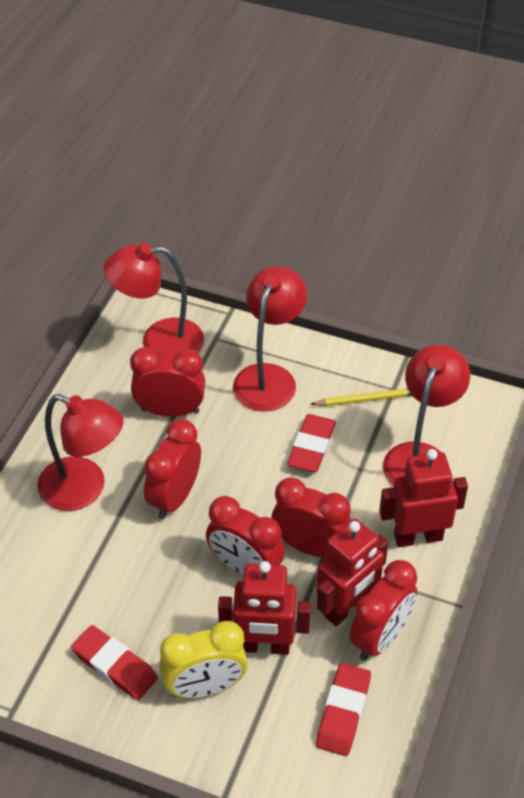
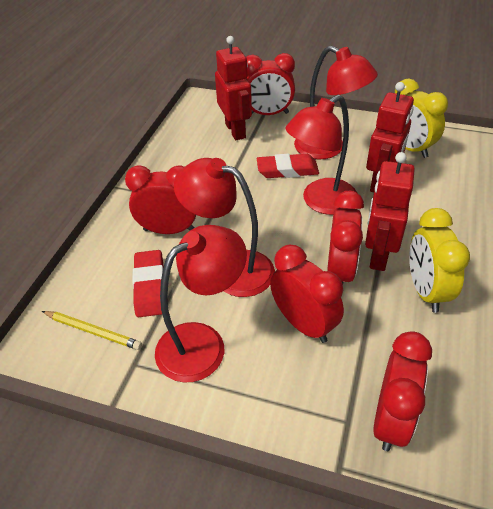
red eraser: 3 -> 2
yellow clock: 1 -> 2

